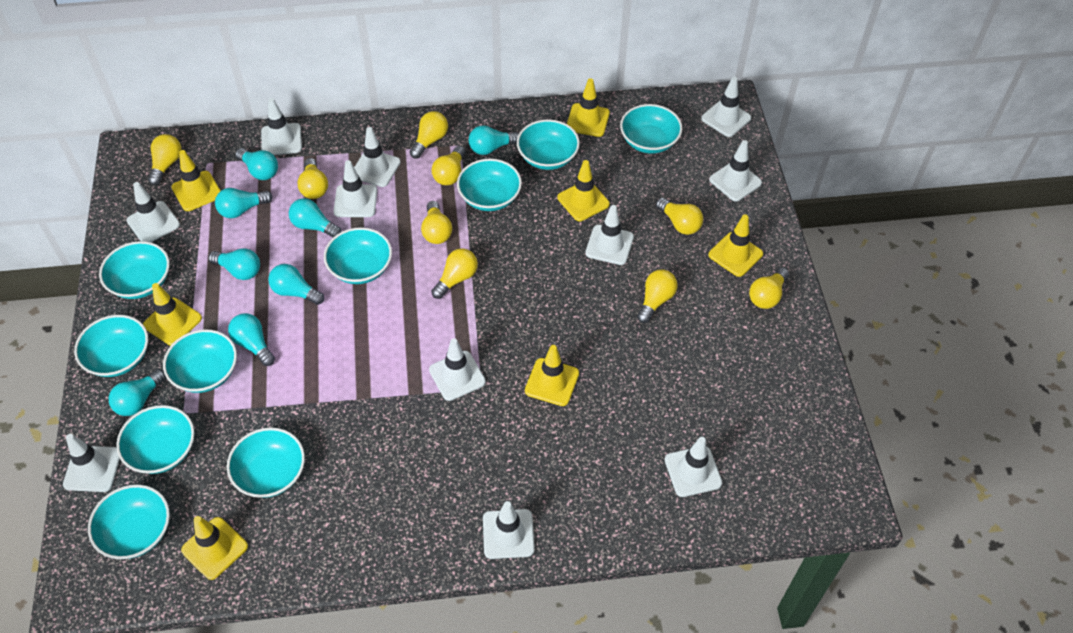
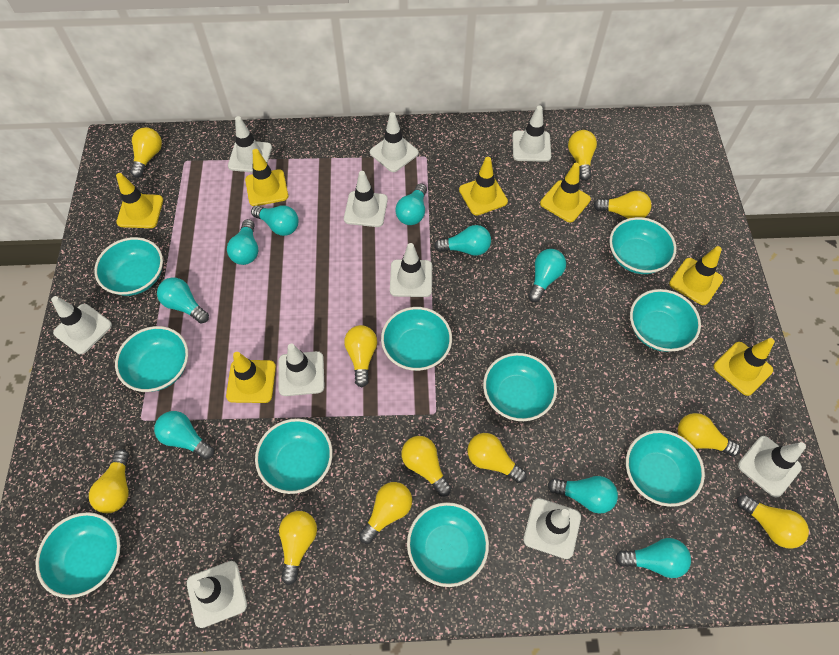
turquoise light bulb: 8 -> 9
white traffic cone: 11 -> 10
yellow light bulb: 9 -> 11

